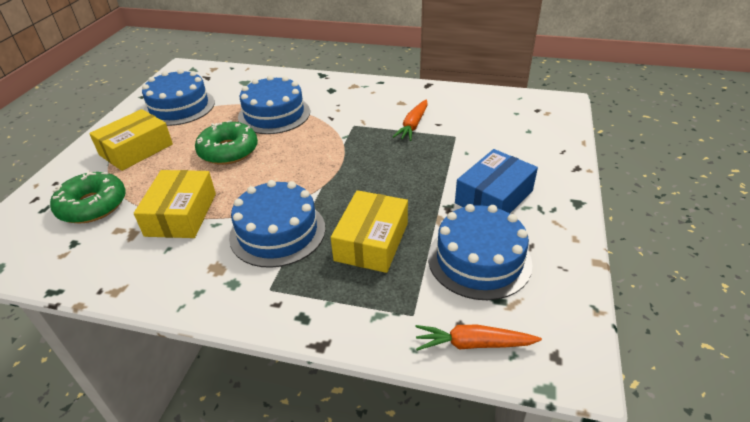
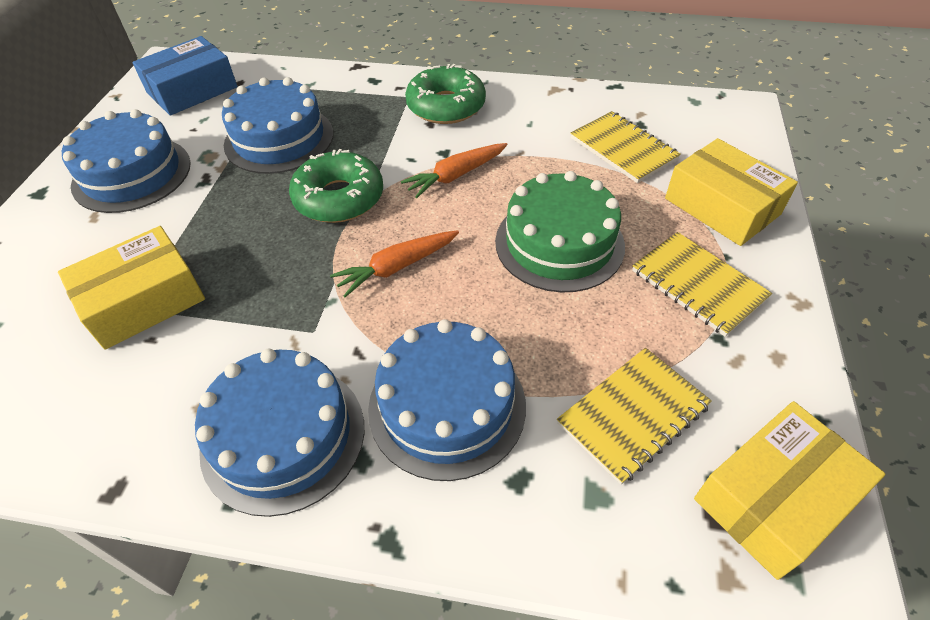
green cake: 0 -> 1
yellow notebook: 0 -> 3

